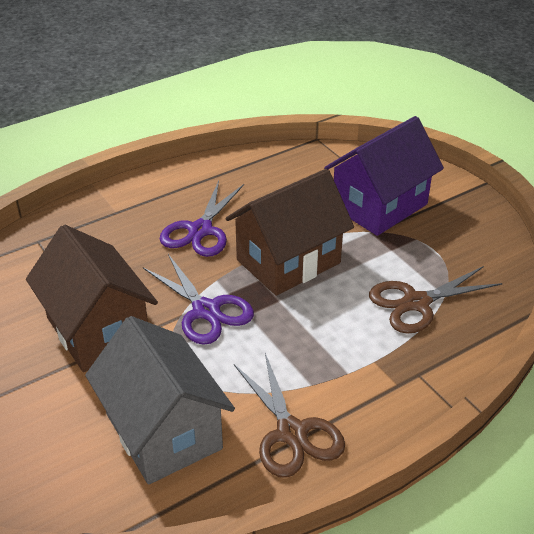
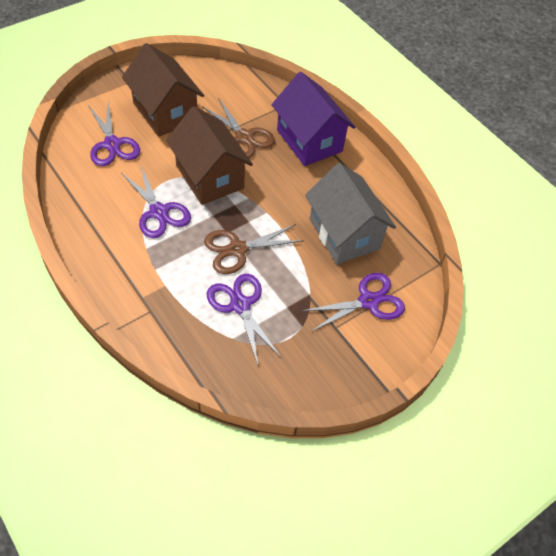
purple scissors: 2 -> 4

